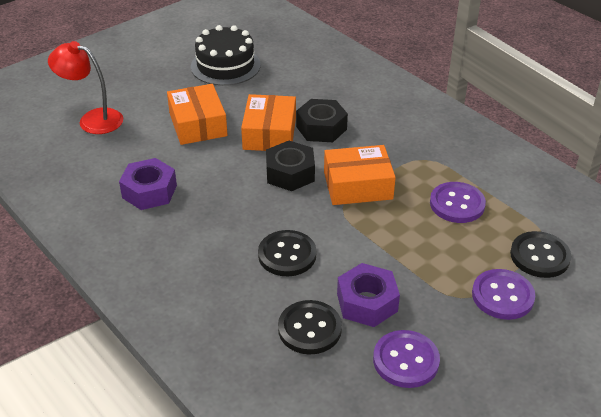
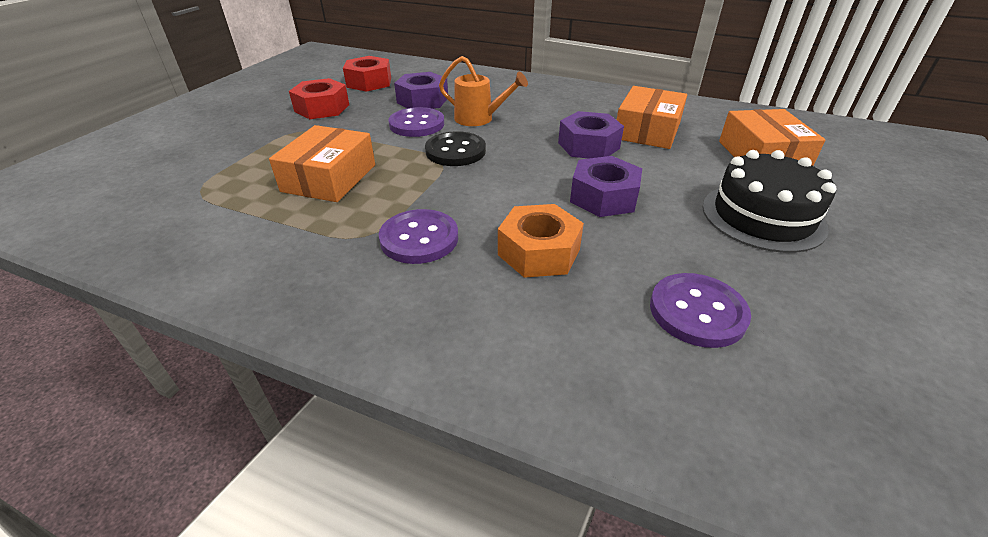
black button: 3 -> 1
black nut: 2 -> 0
orange nut: 0 -> 1
orange watering can: 0 -> 1
purple nut: 2 -> 3
red lamp: 1 -> 0
red nut: 0 -> 2

